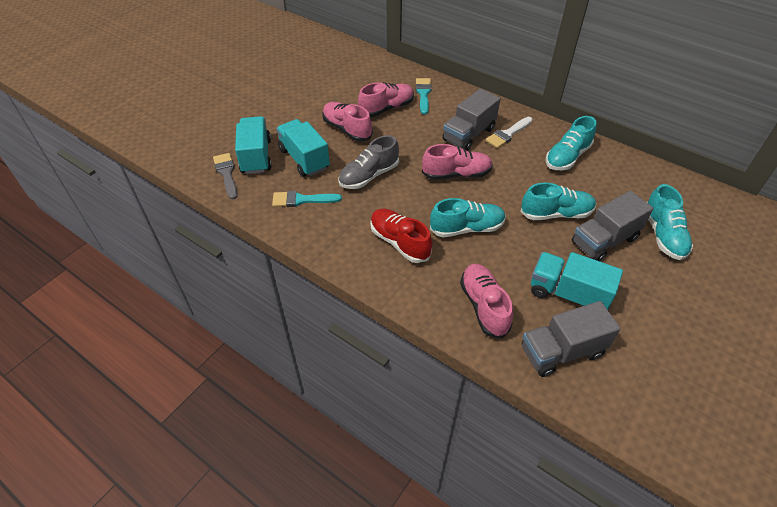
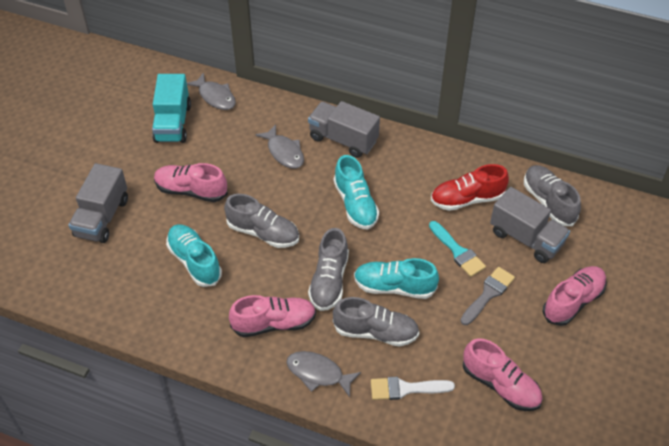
grey fish: 0 -> 3
grey shoe: 1 -> 4
turquoise brush: 2 -> 1
turquoise shoe: 4 -> 3
turquoise truck: 3 -> 1

